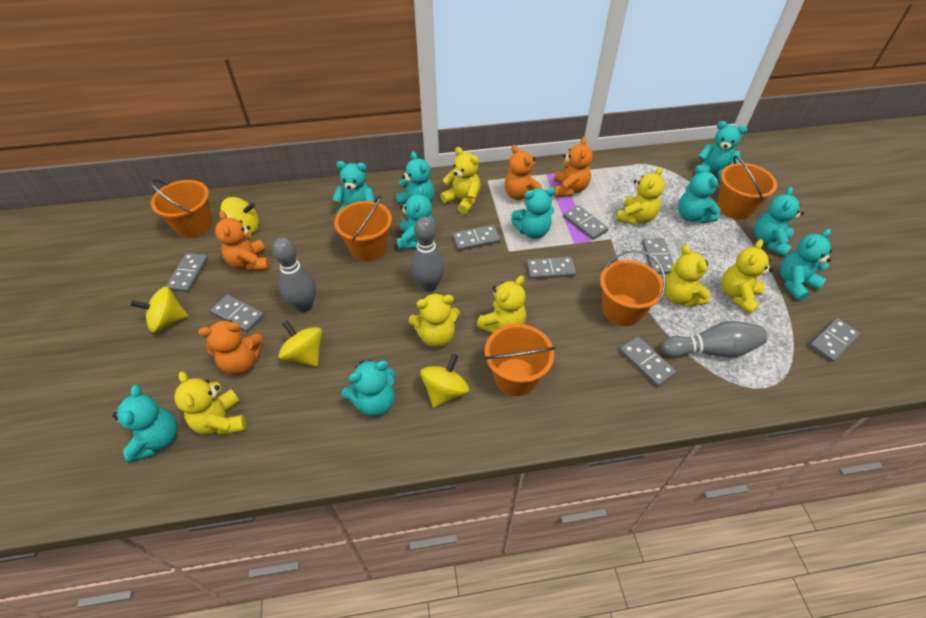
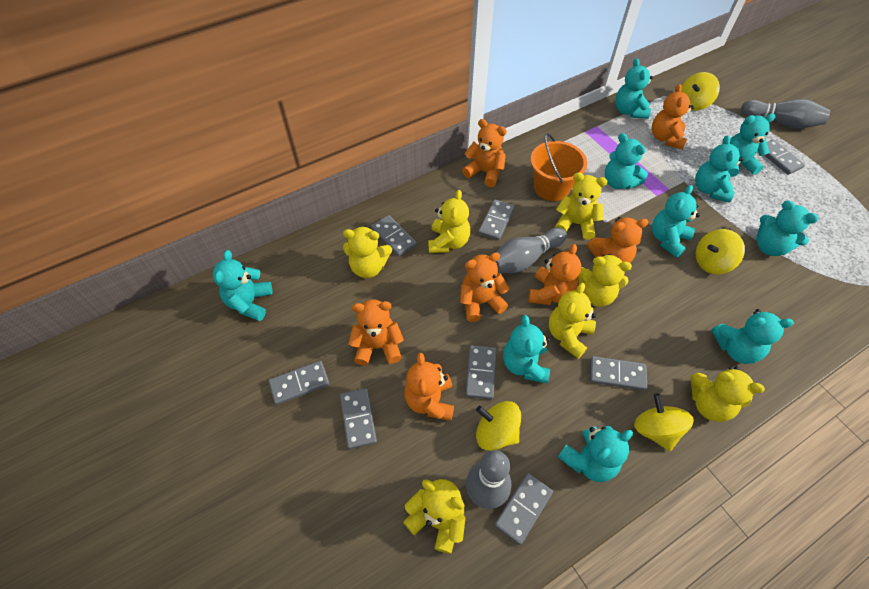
orange bucket: 5 -> 1
orange teddy bear: 4 -> 7

